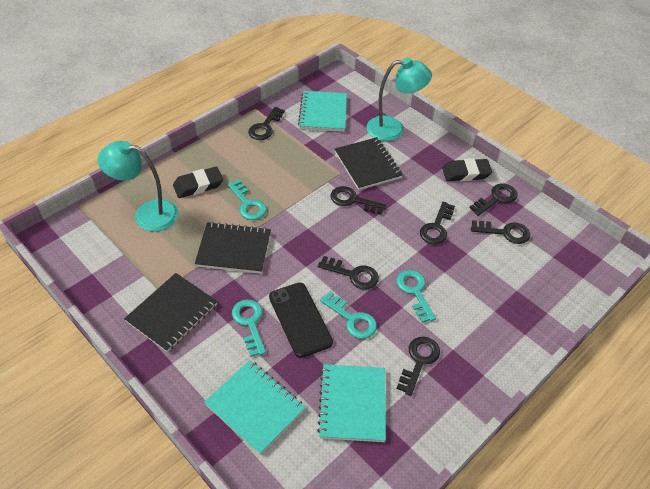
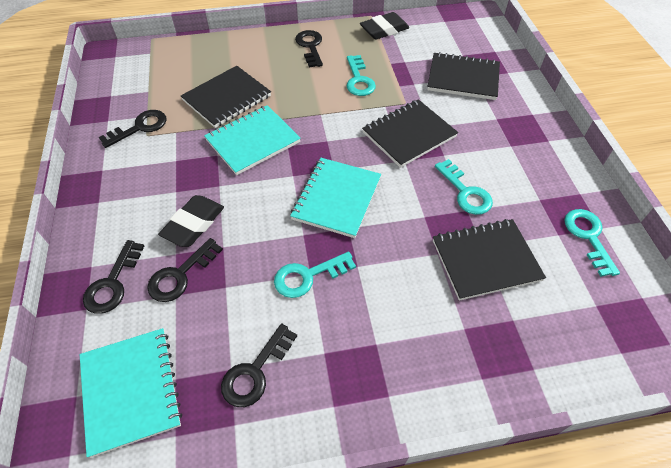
black key: 7 -> 5
black notebook: 3 -> 4
black phone: 1 -> 0
turquoise lamp: 2 -> 0

